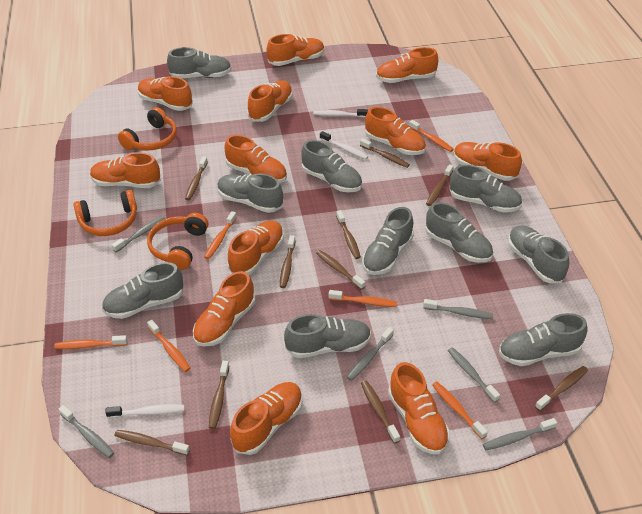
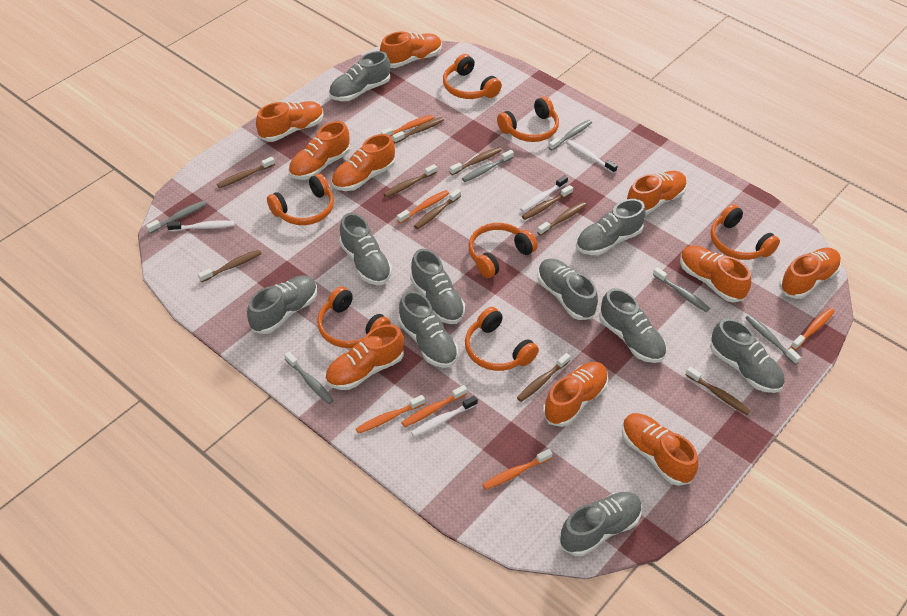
orange headphones: 3 -> 7
orange shoe: 12 -> 10
white toothbrush: 3 -> 4

